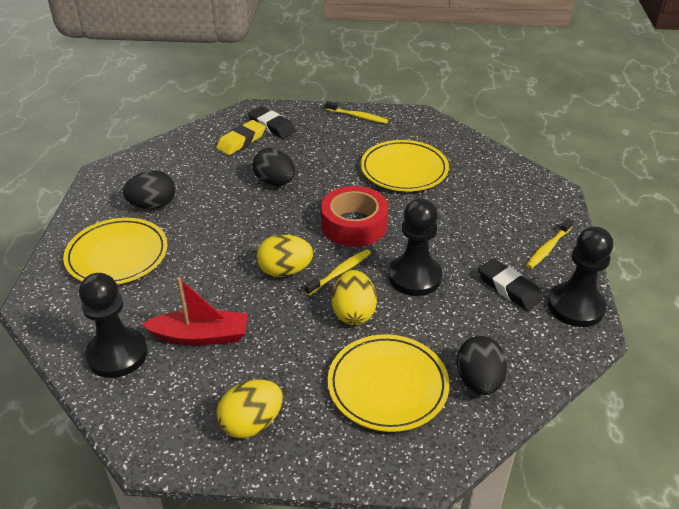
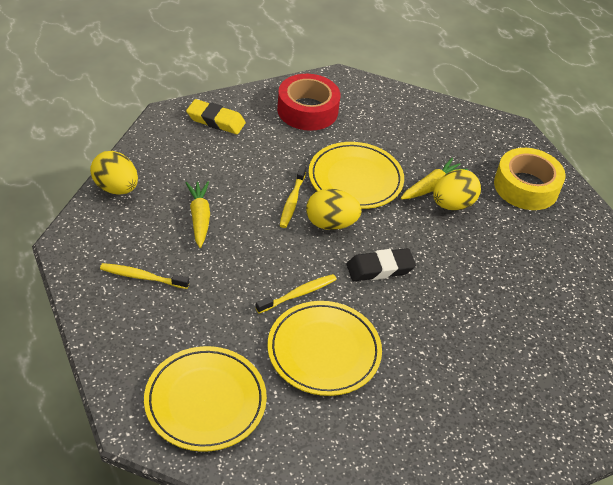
black egg: 3 -> 0
black eraser: 2 -> 1
black pawn: 3 -> 0
red boat: 1 -> 0
yellow carrot: 0 -> 2
yellow tape: 0 -> 1

